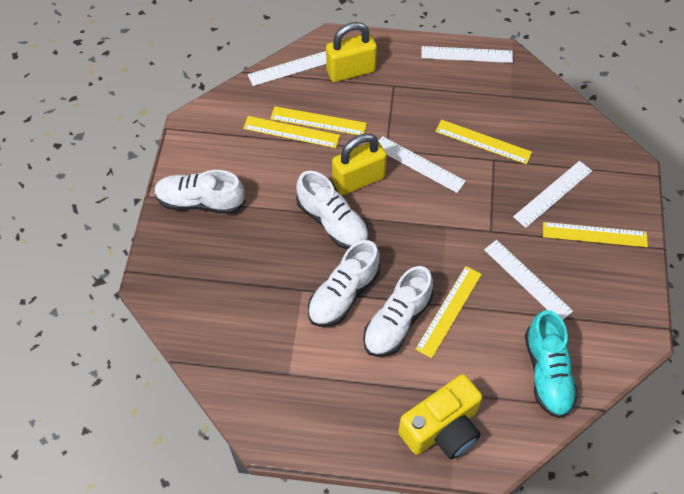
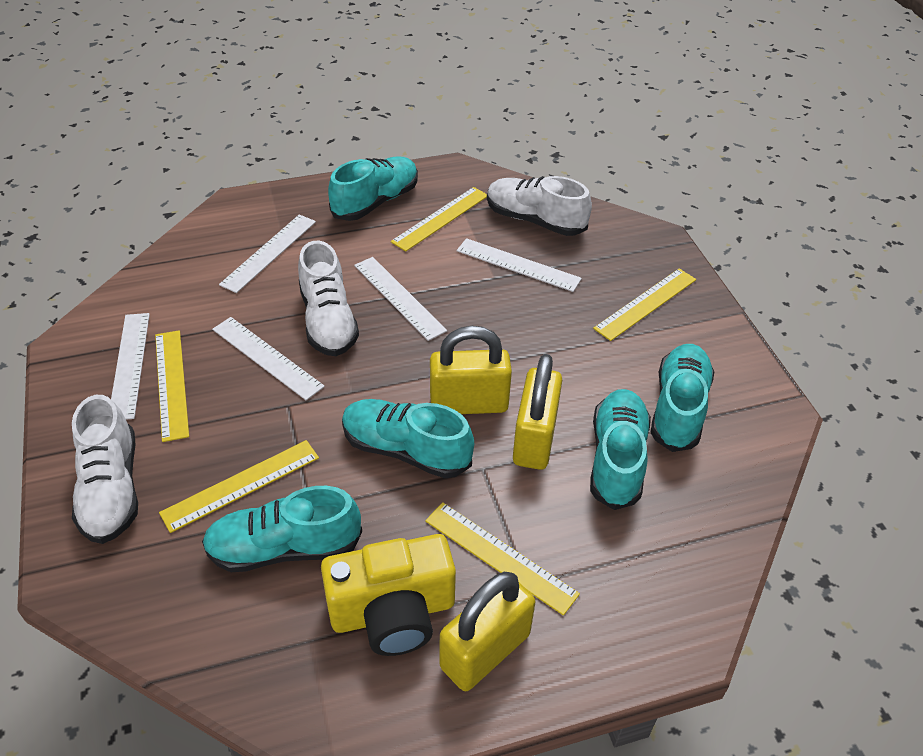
turquoise shoe: 1 -> 5
white shoe: 4 -> 3
yellow padlock: 2 -> 3

